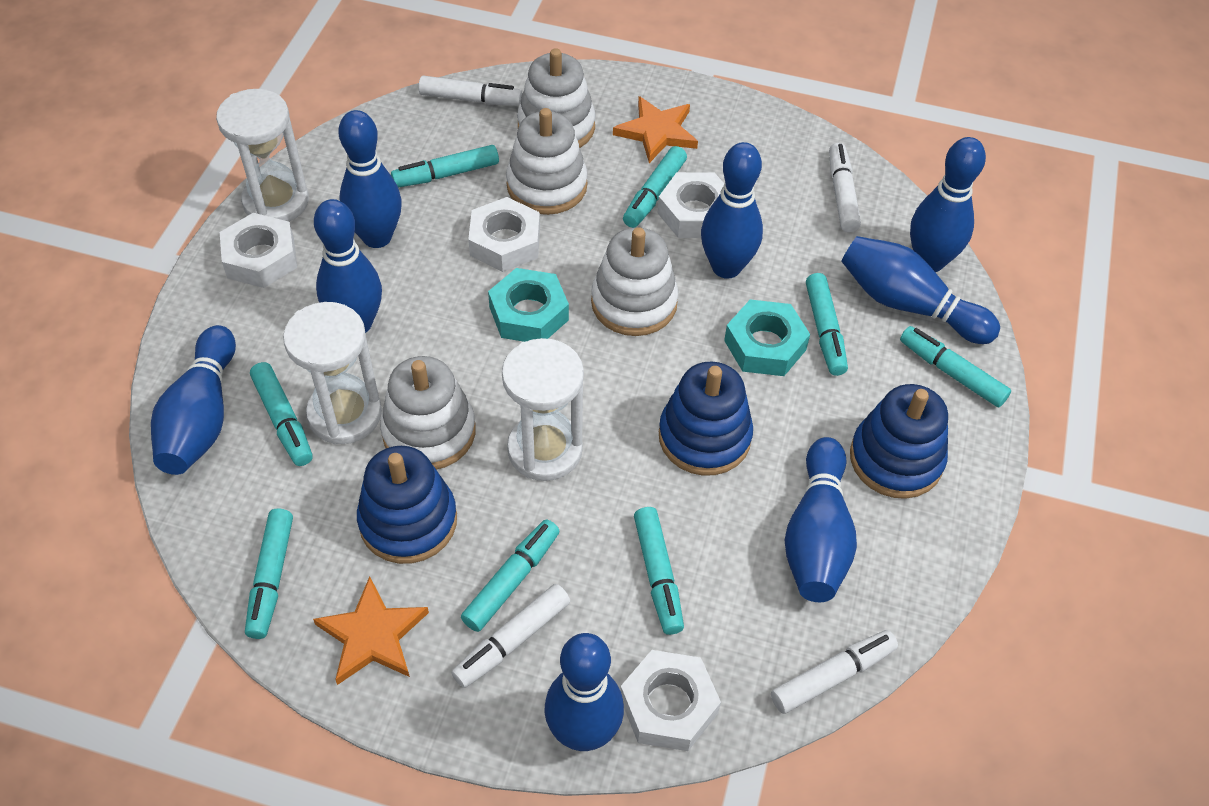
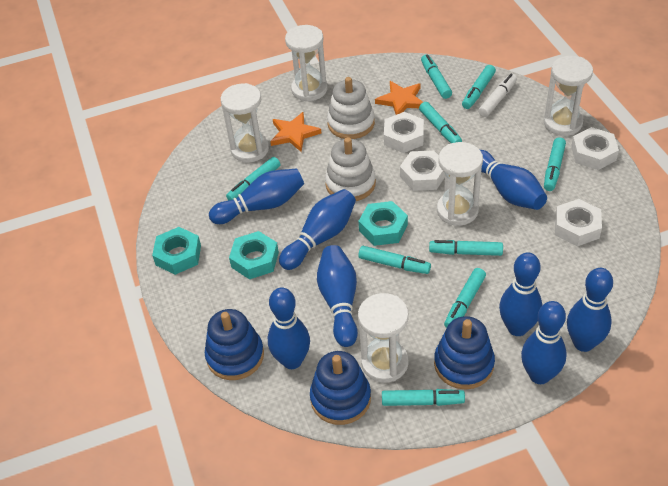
turquoise marker: 8 -> 9
turquoise nut: 2 -> 3
white hourglass: 3 -> 5
white marker: 4 -> 1
white stacking toy: 4 -> 2

